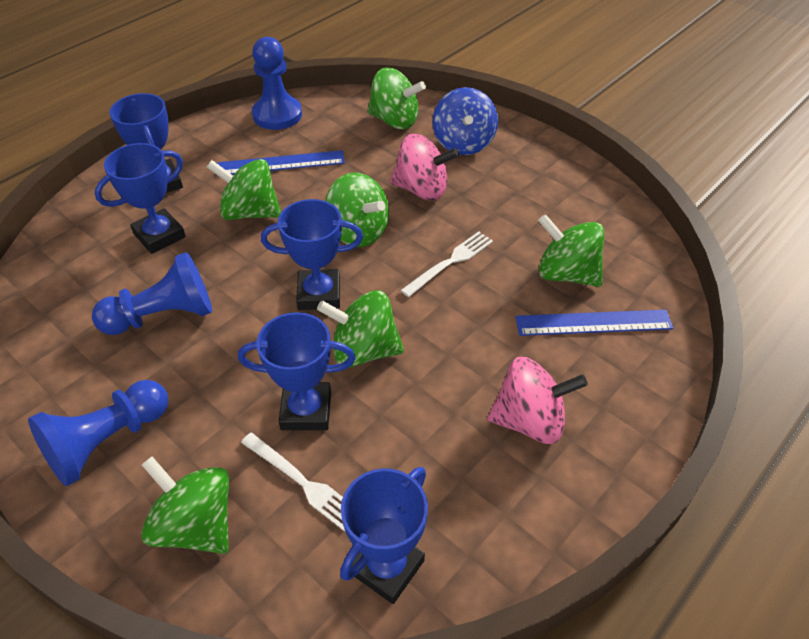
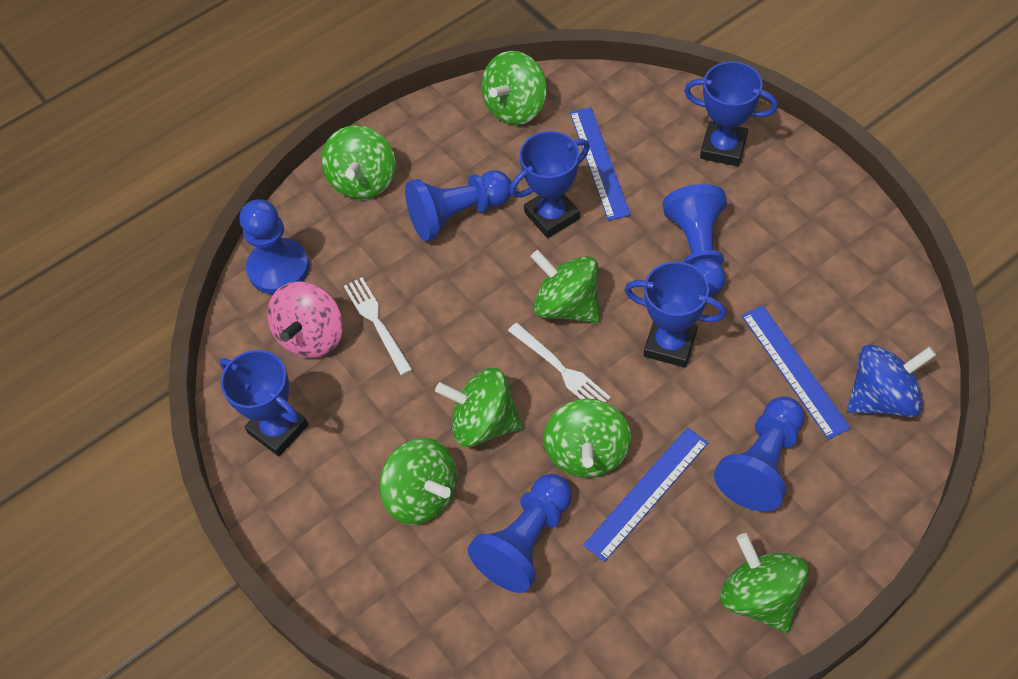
blue pawn: 3 -> 5
blue ruler: 2 -> 3
blue trophy: 5 -> 4
green spinning top: 6 -> 7
pink spinning top: 2 -> 1

